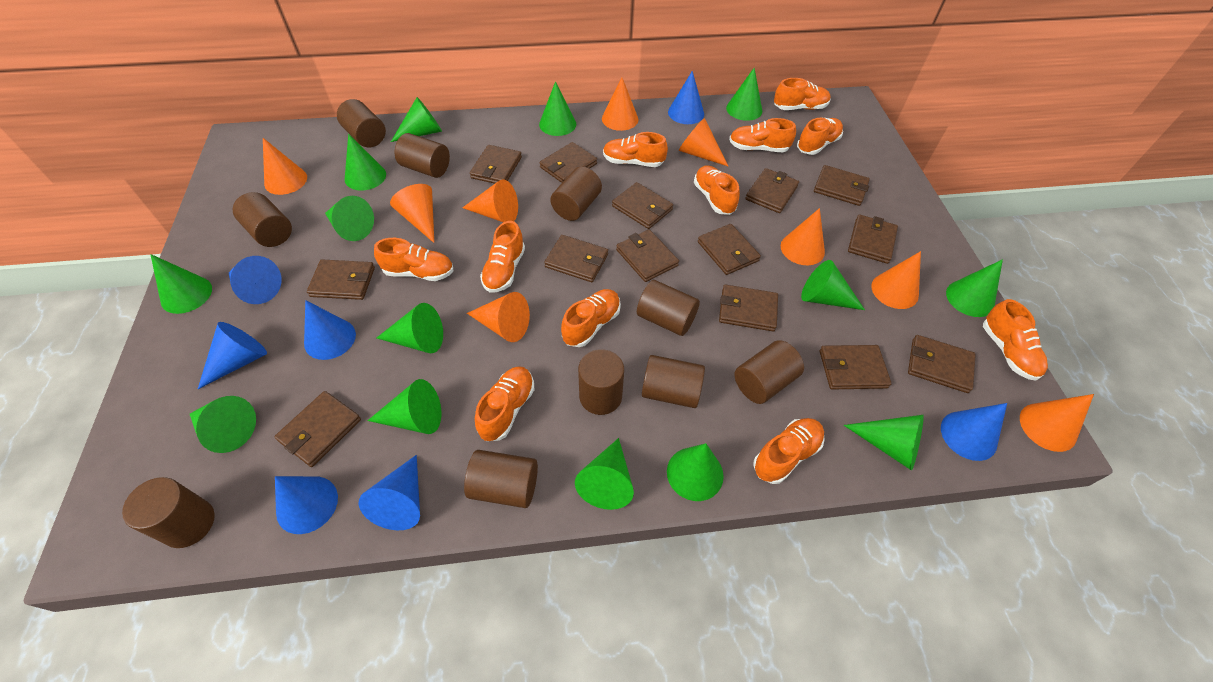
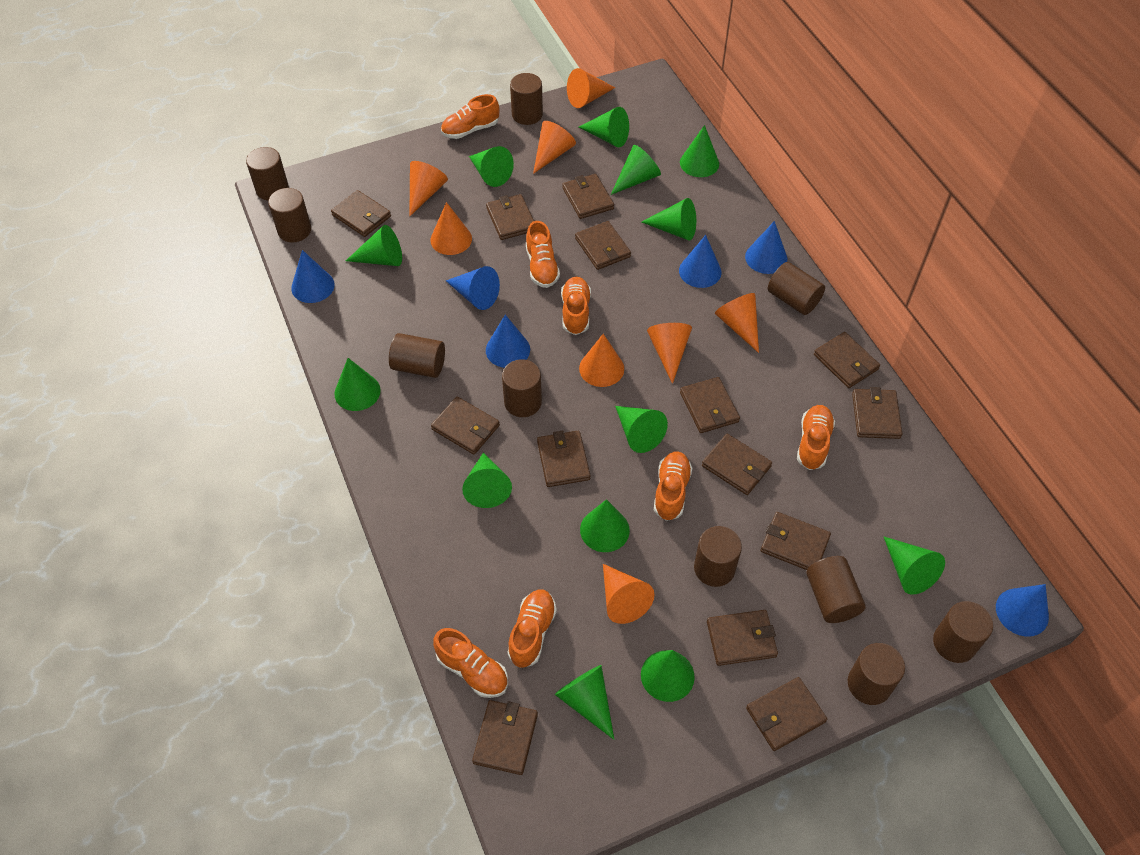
blue cone: 7 -> 6
green cone: 14 -> 13
orange cone: 9 -> 8
orange shoe: 11 -> 7

